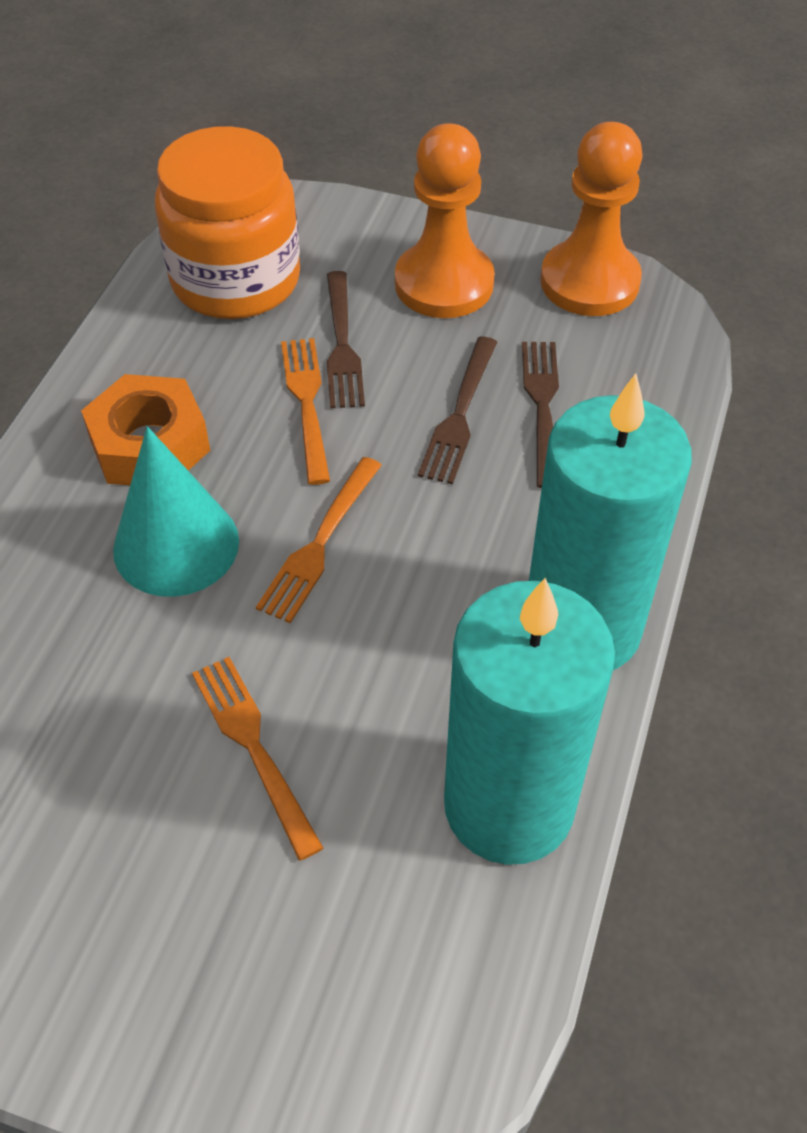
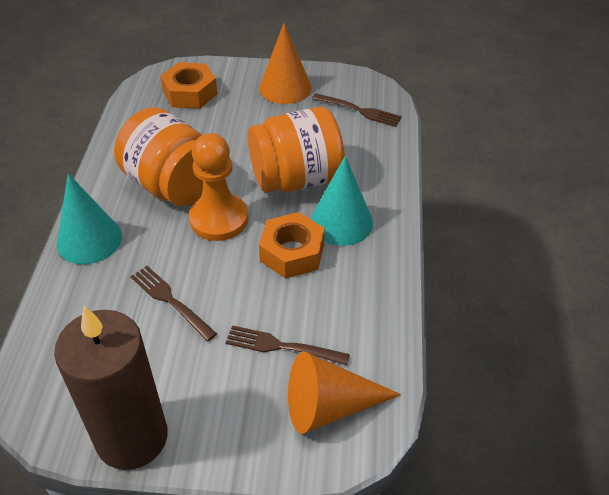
brown candle: 0 -> 1
orange cone: 0 -> 2
orange fork: 3 -> 0
orange jar: 1 -> 2
orange nut: 1 -> 2
orange pawn: 2 -> 1
turquoise candle: 2 -> 0
turquoise cone: 1 -> 2

